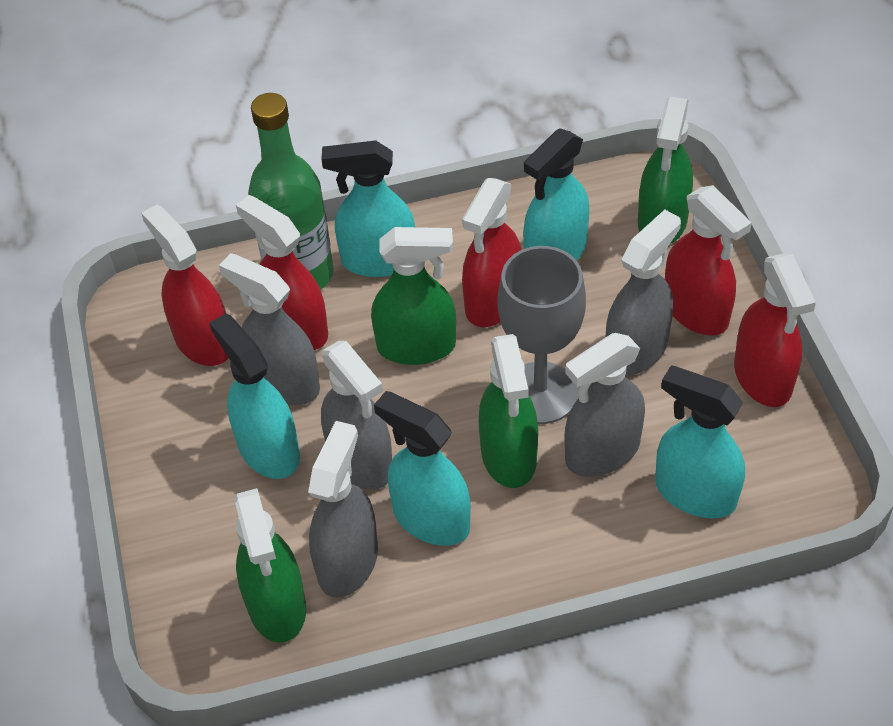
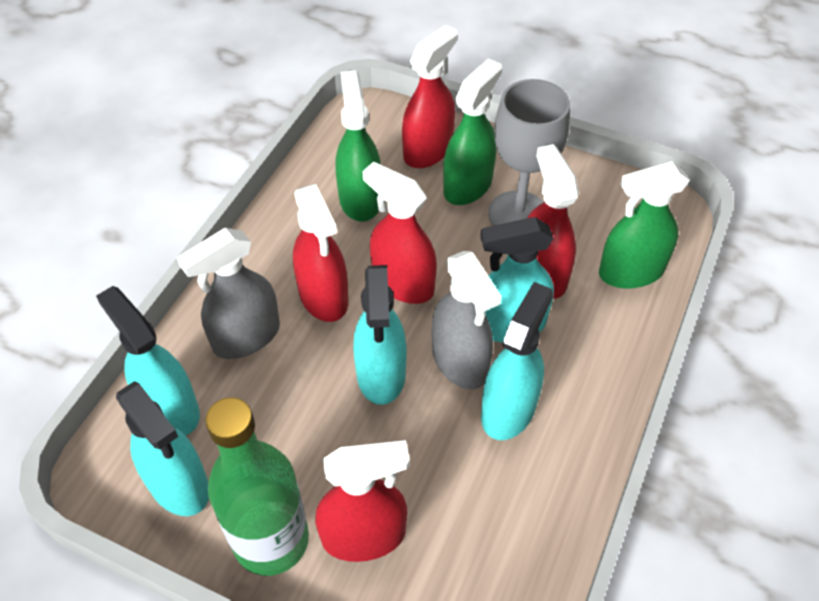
green spray bottle: 4 -> 3
grey spray bottle: 5 -> 2

